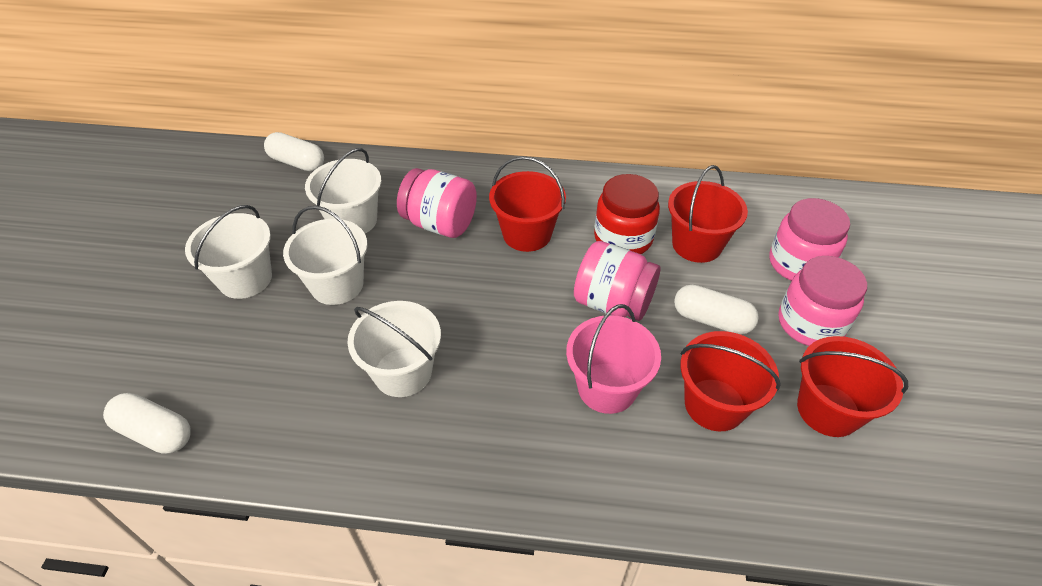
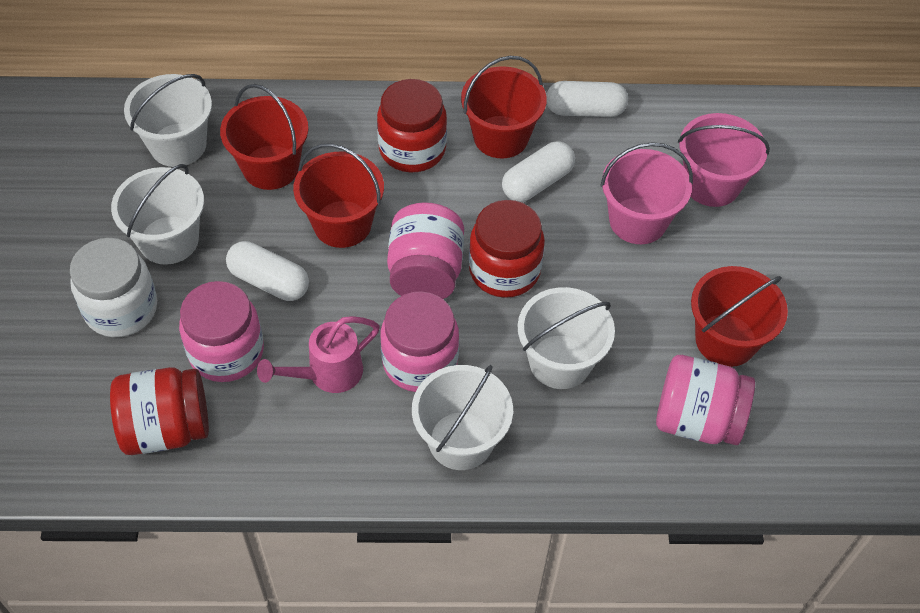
pink bucket: 1 -> 2
pink watering can: 0 -> 1
red jar: 1 -> 3
white jar: 0 -> 1

